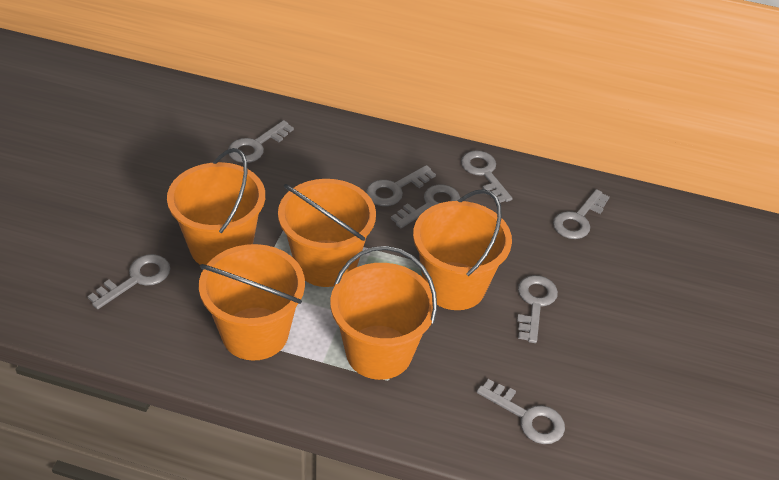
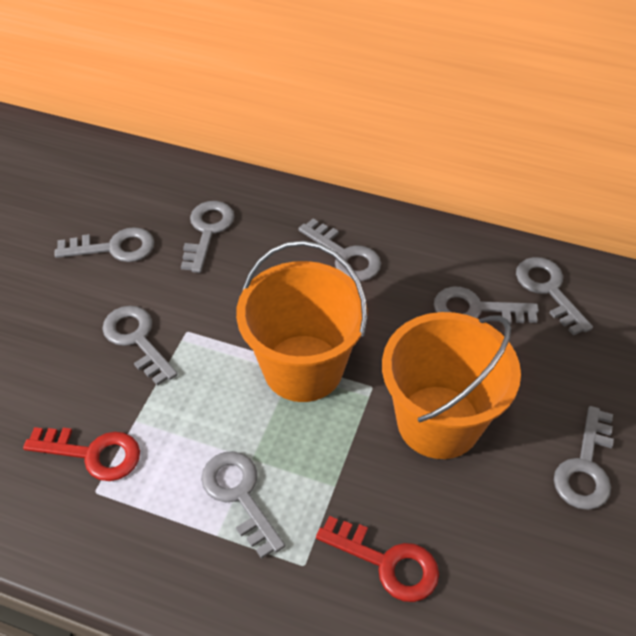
orange bucket: 5 -> 2
red key: 0 -> 2

